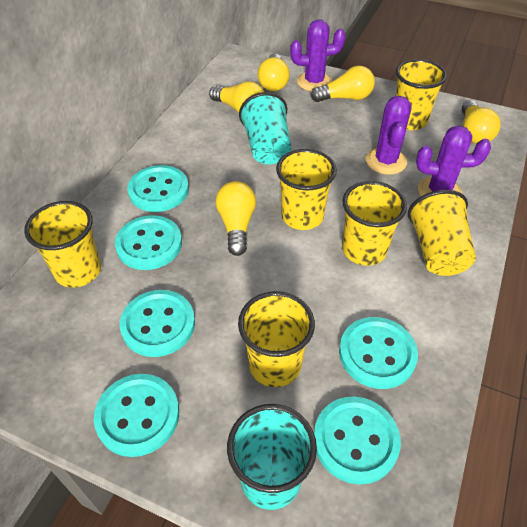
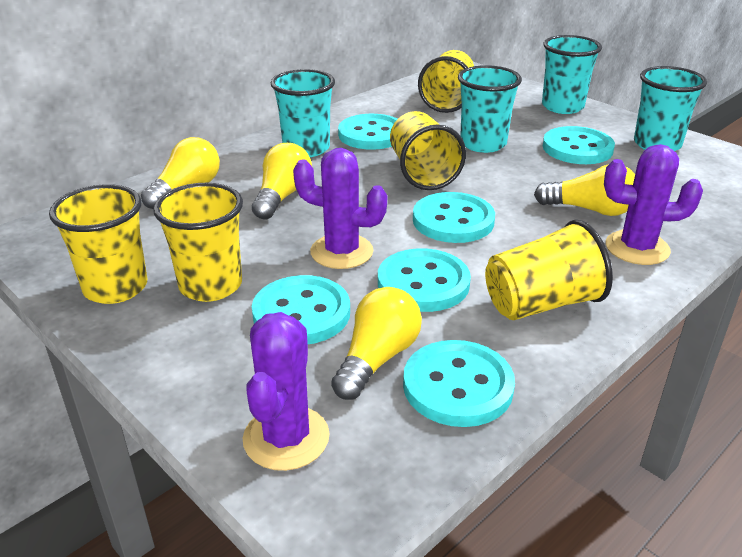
turquoise cup: 2 -> 4
yellow cup: 6 -> 5
yellow light bulb: 5 -> 4

